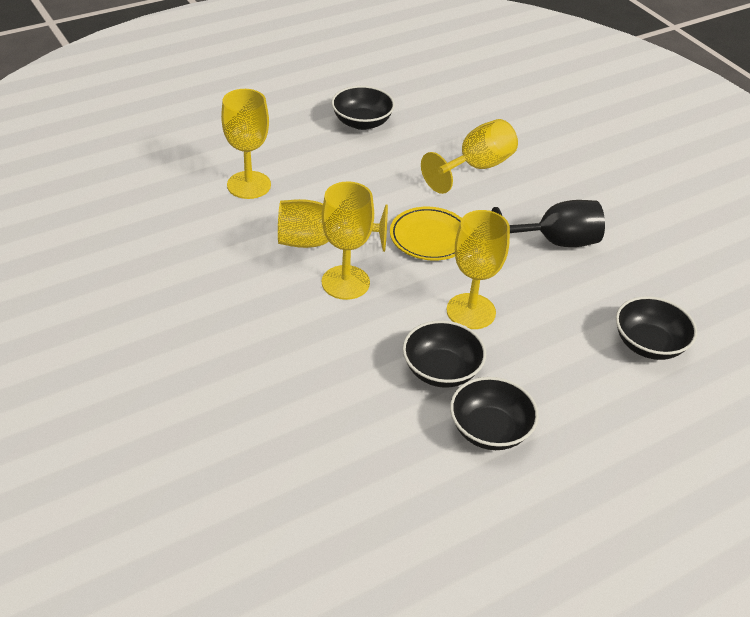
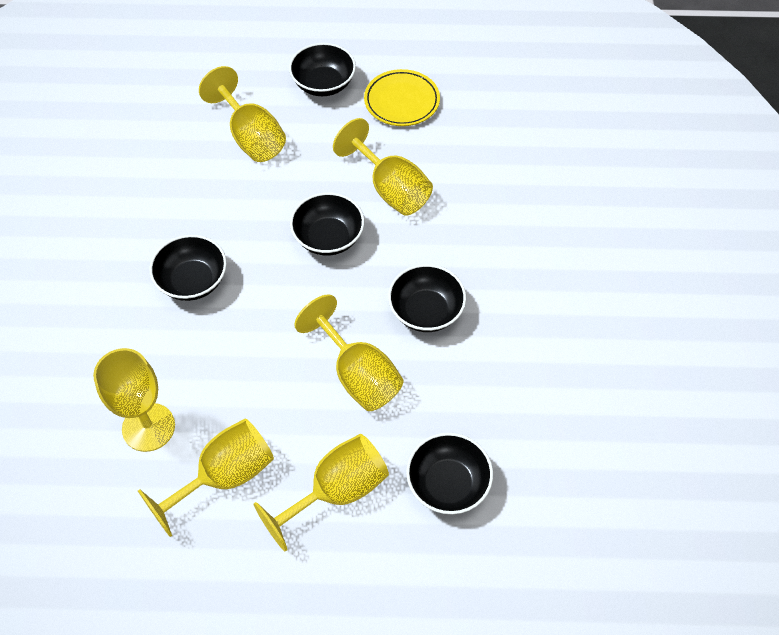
black bowl: 4 -> 5
black goblet: 1 -> 0
yellow goblet: 5 -> 6

